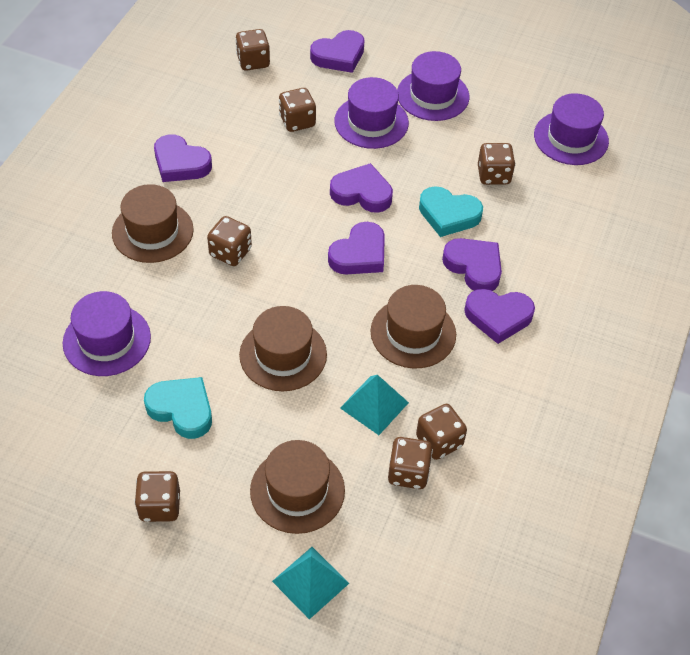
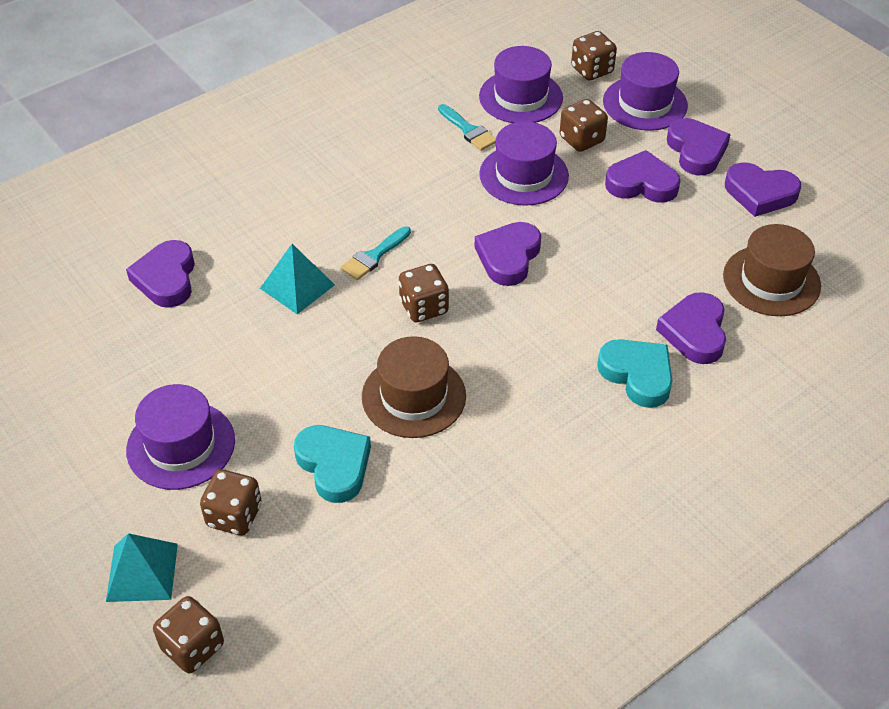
brown dice: 7 -> 5
brown hat: 4 -> 2
turquoise brush: 0 -> 2

